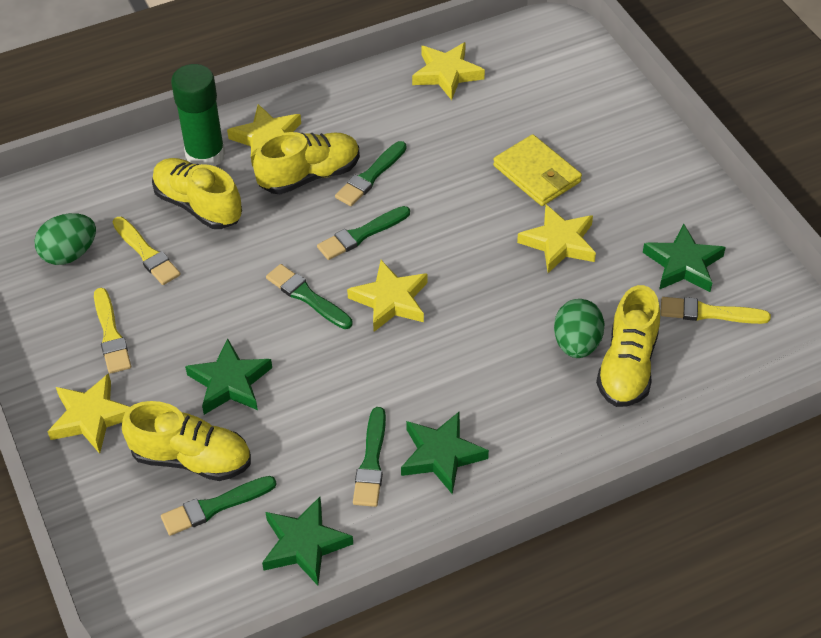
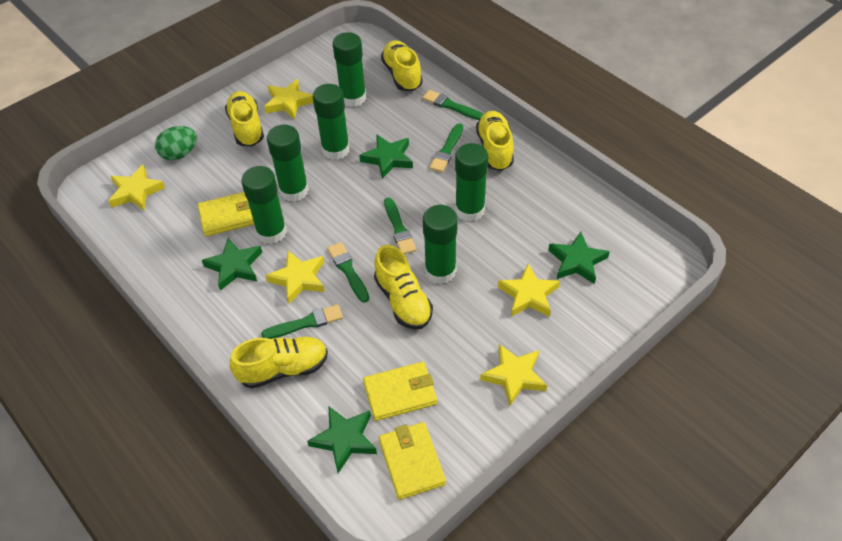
green egg: 2 -> 1
green glue stick: 1 -> 6
yellow brush: 3 -> 0
yellow shoe: 4 -> 5
yellow wallet: 1 -> 3

